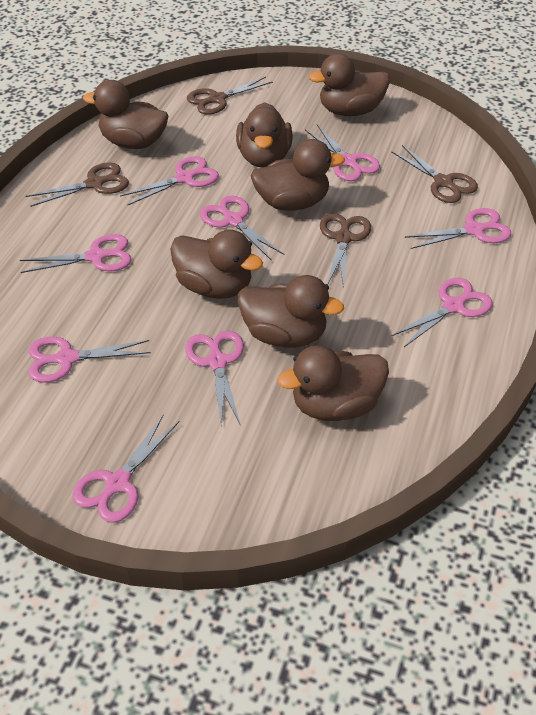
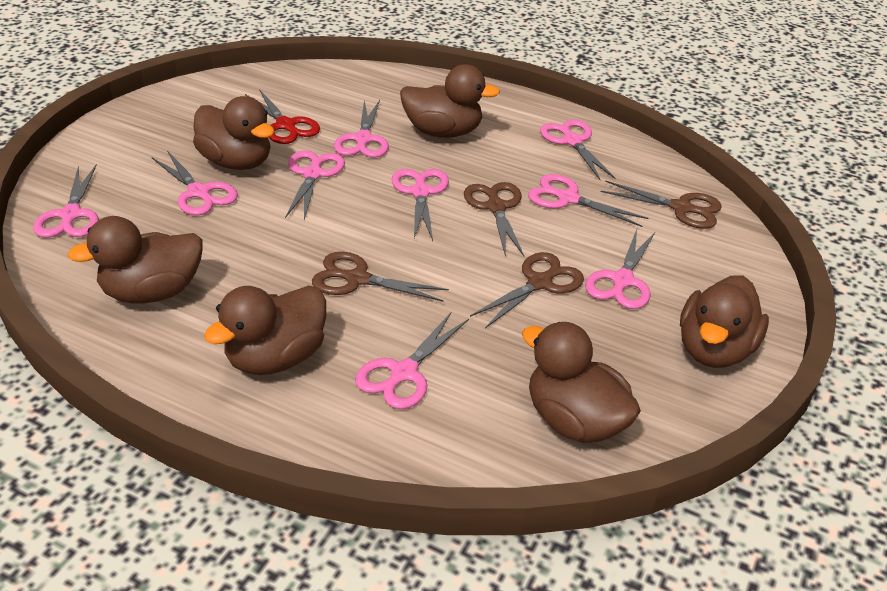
brown duck: 7 -> 6
red scissors: 0 -> 1

